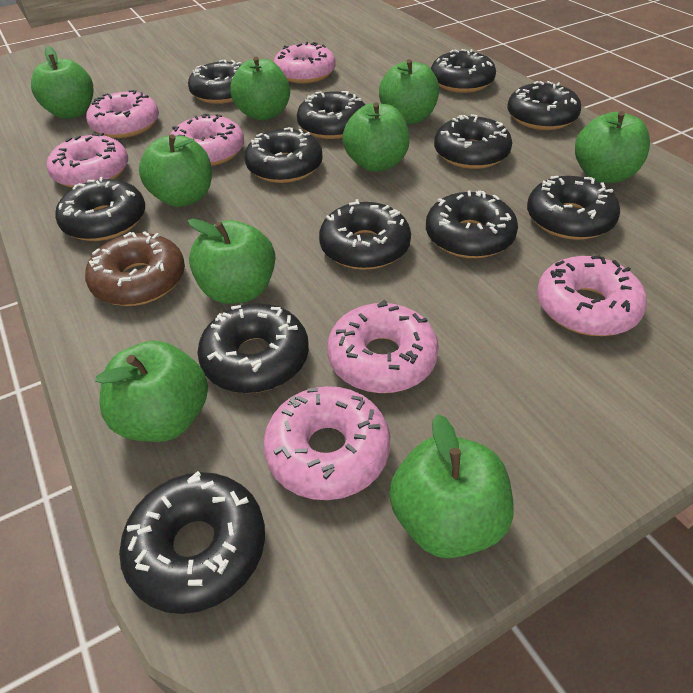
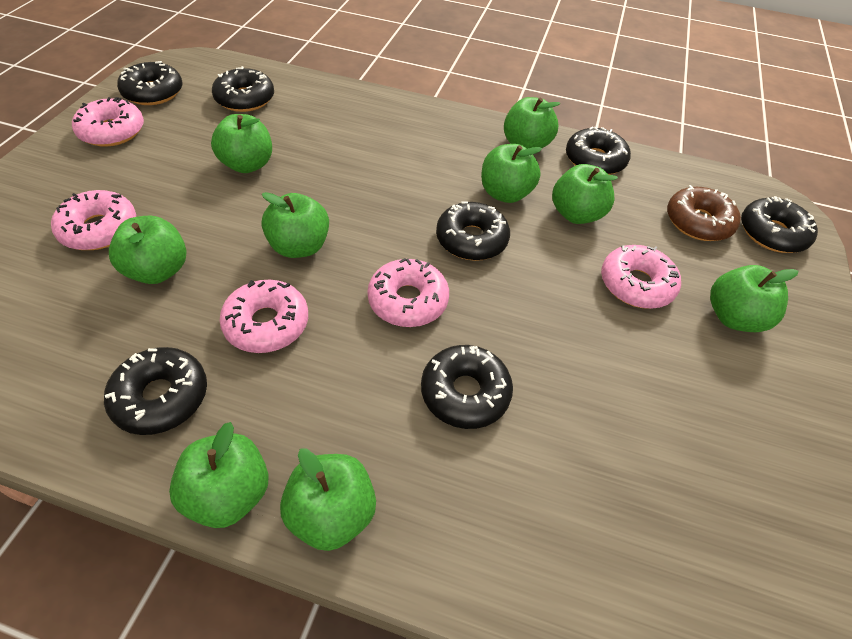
black donut: 12 -> 7
pink donut: 7 -> 5

